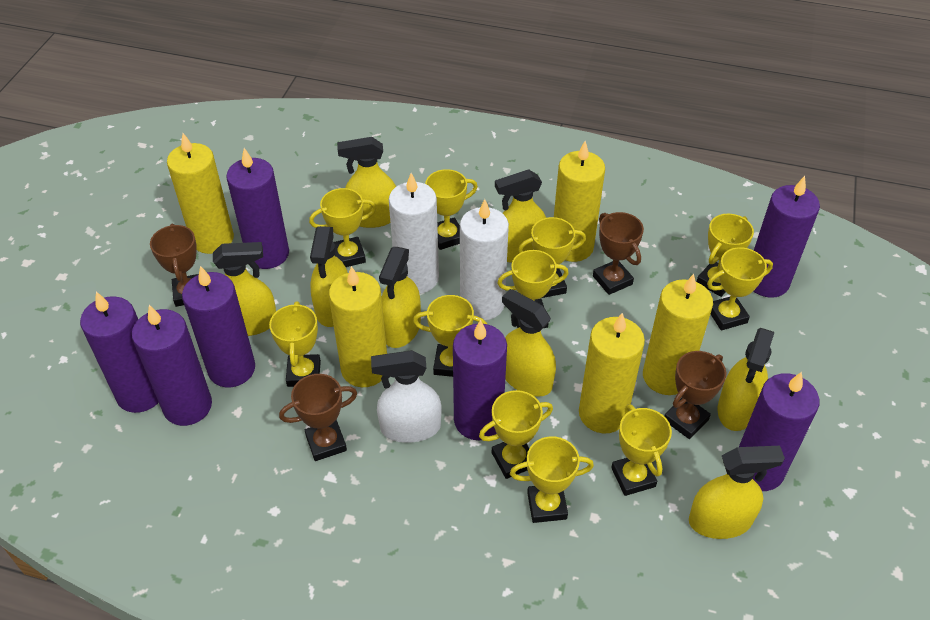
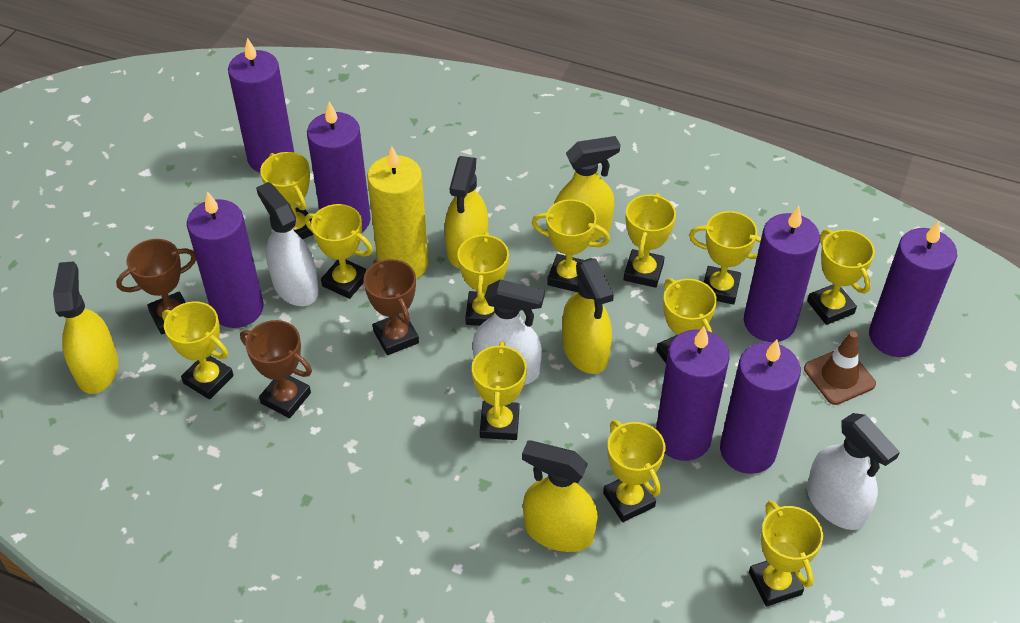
brown traffic cone: 0 -> 1
brown trophy: 4 -> 3
white candle: 2 -> 0
white spray bottle: 1 -> 3
yellow candle: 5 -> 1
yellow spray bottle: 8 -> 5
yellow trophy: 11 -> 12

